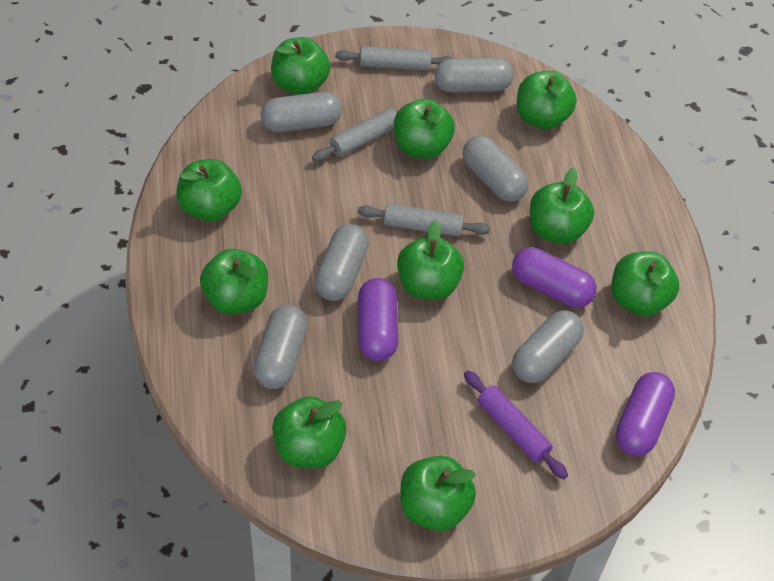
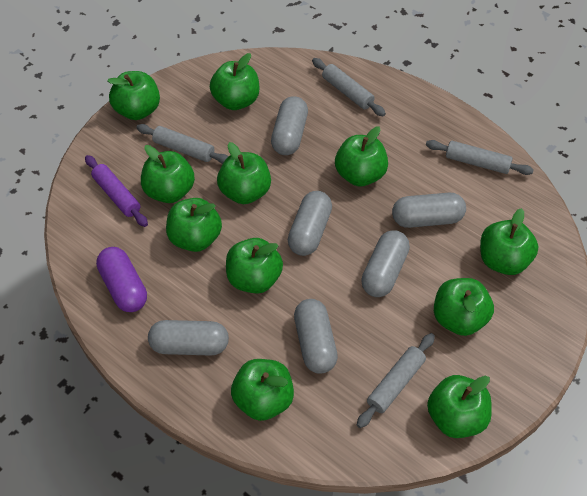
green apple: 10 -> 11
grey rolling pin: 3 -> 4
purple capsule: 3 -> 1

